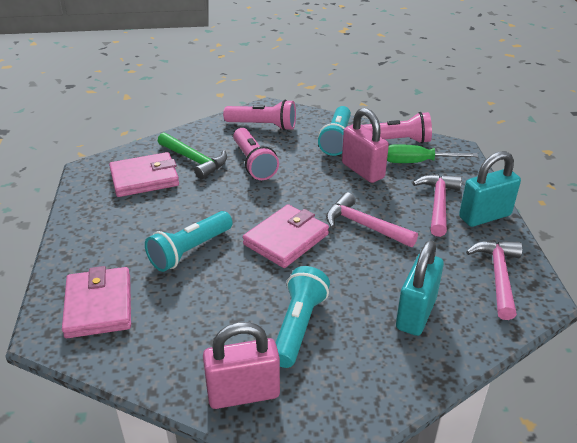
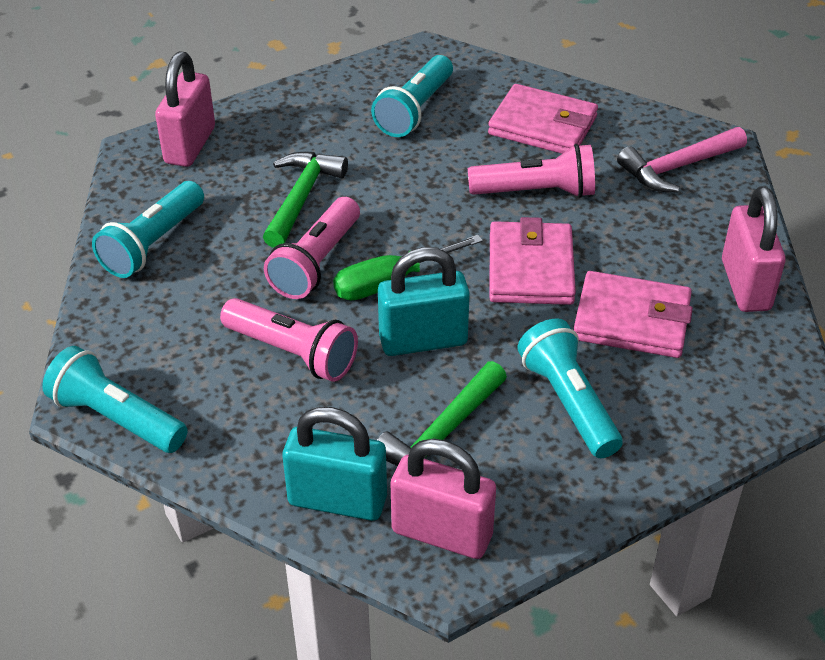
green hammer: 1 -> 2
pink hammer: 3 -> 1
pink padlock: 2 -> 3
turquoise flashlight: 3 -> 4

